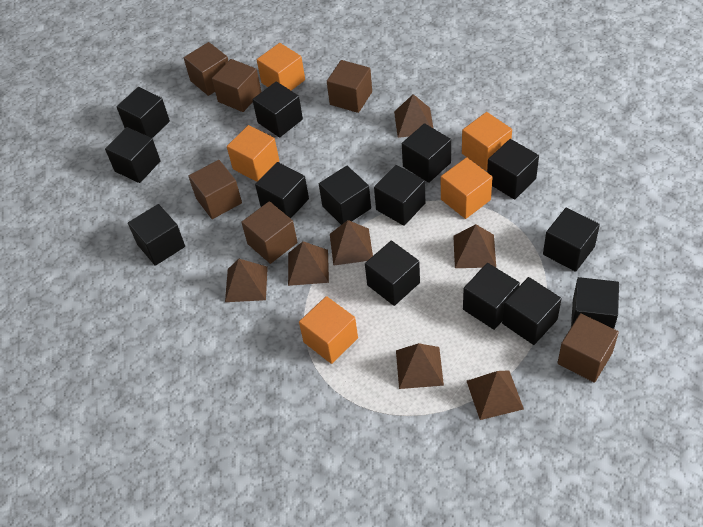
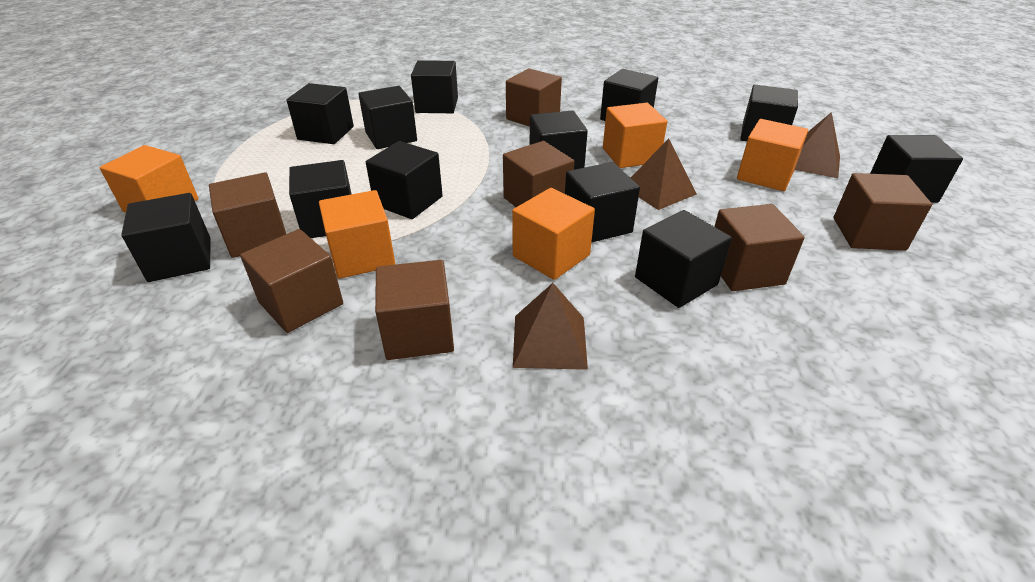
black cube: 14 -> 12
brown cube: 6 -> 7
brown pyramid: 7 -> 3

